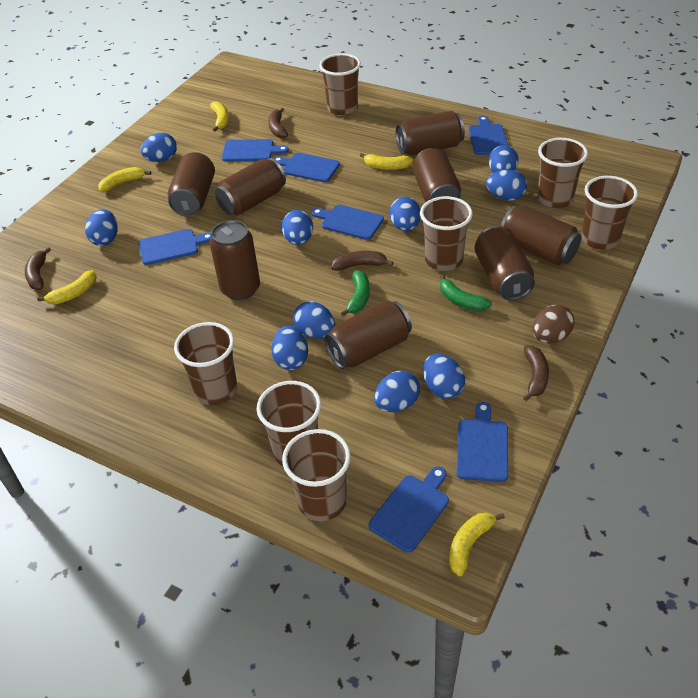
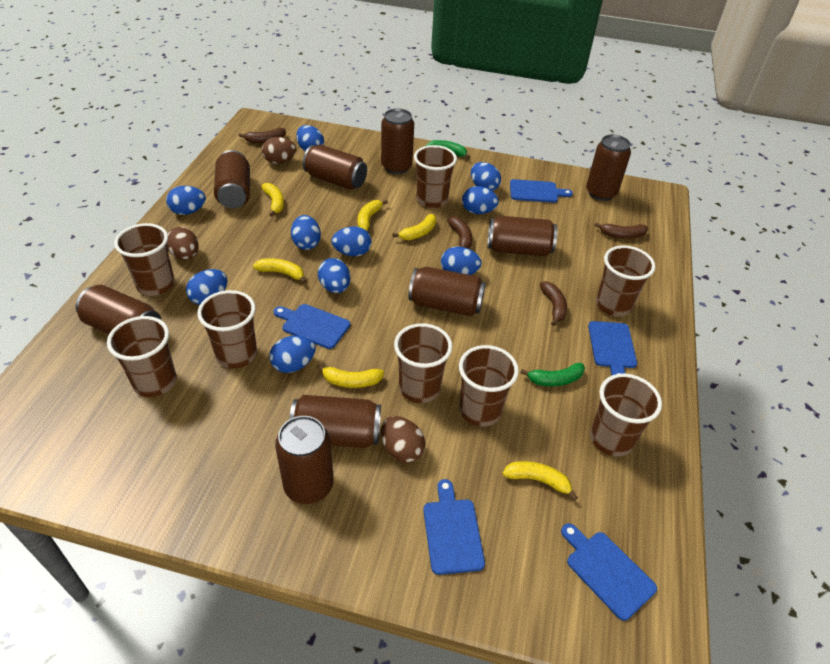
blue cutting board: 7 -> 5
brown can: 8 -> 9
brown cup: 7 -> 8
brown egg: 1 -> 3
yellow banana: 5 -> 6

